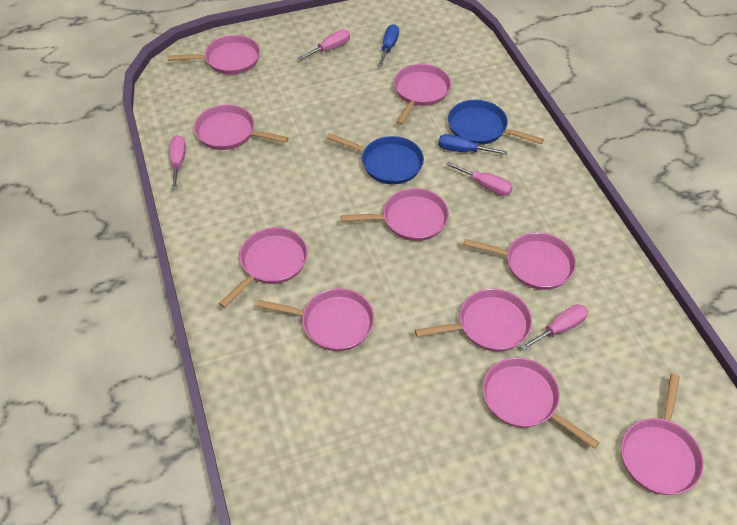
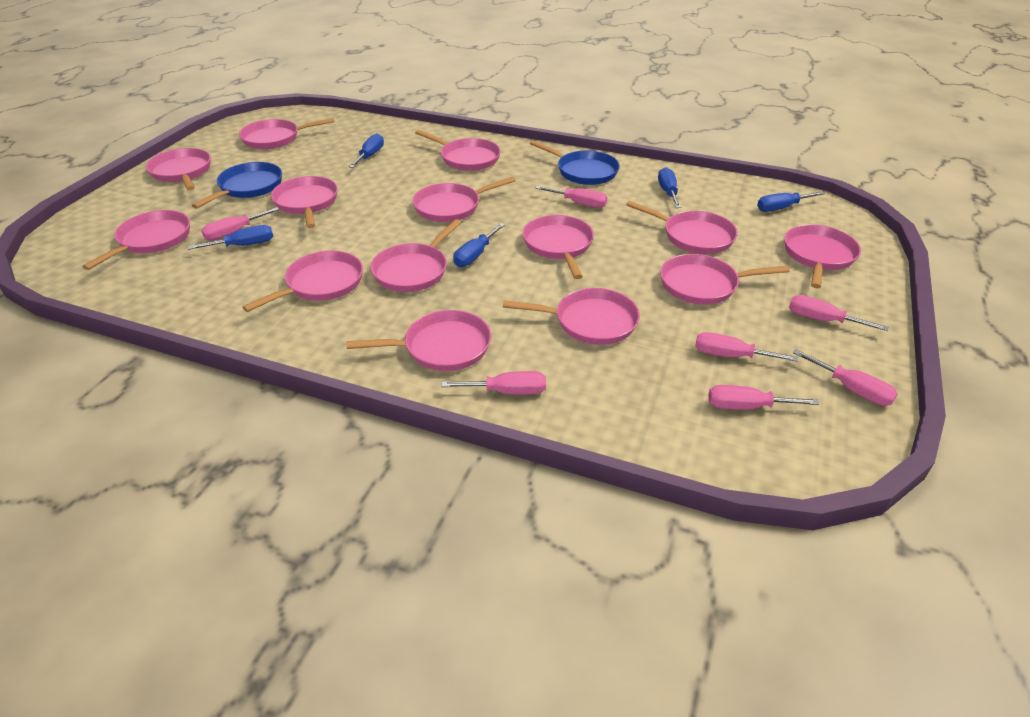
blue screwdriver: 2 -> 5
pink pan: 10 -> 14
pink screwdriver: 4 -> 7

